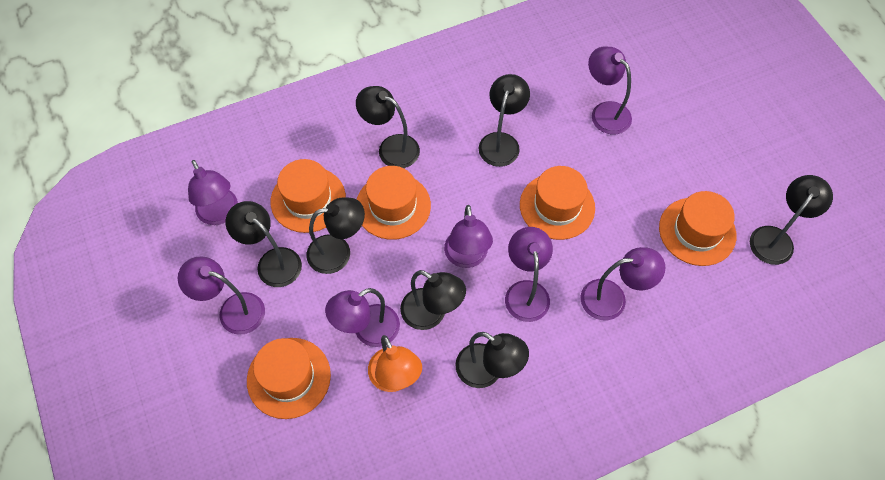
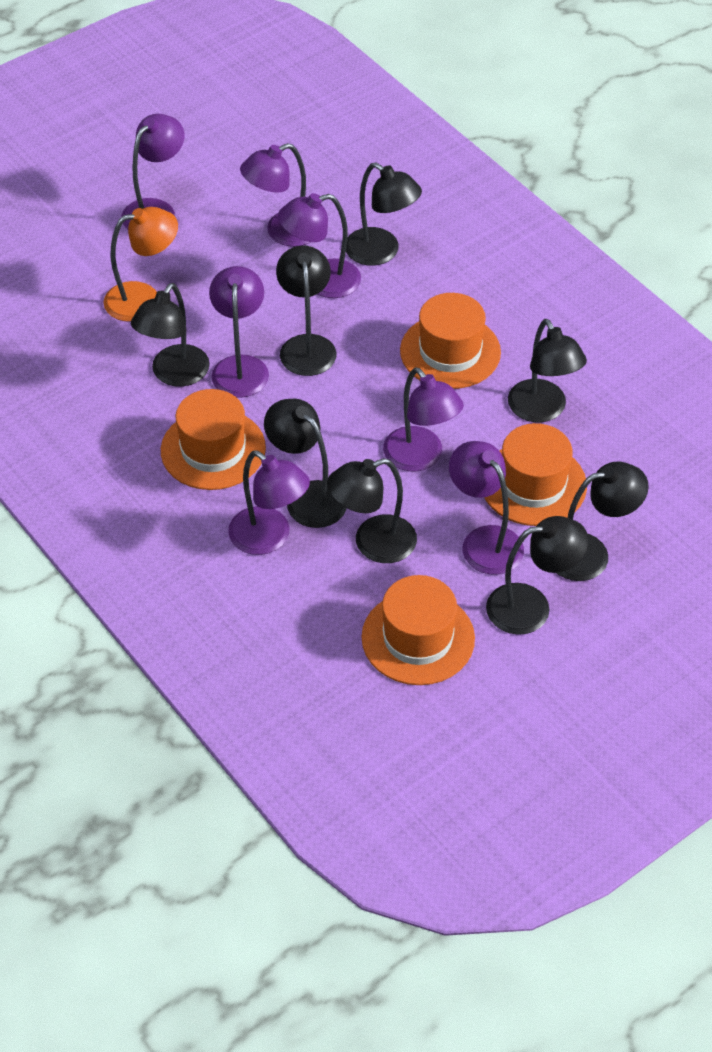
black lamp: 7 -> 8
orange hat: 5 -> 4

